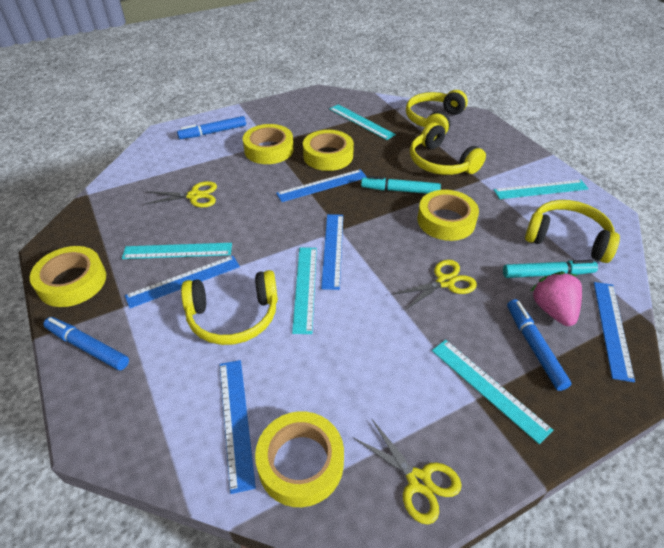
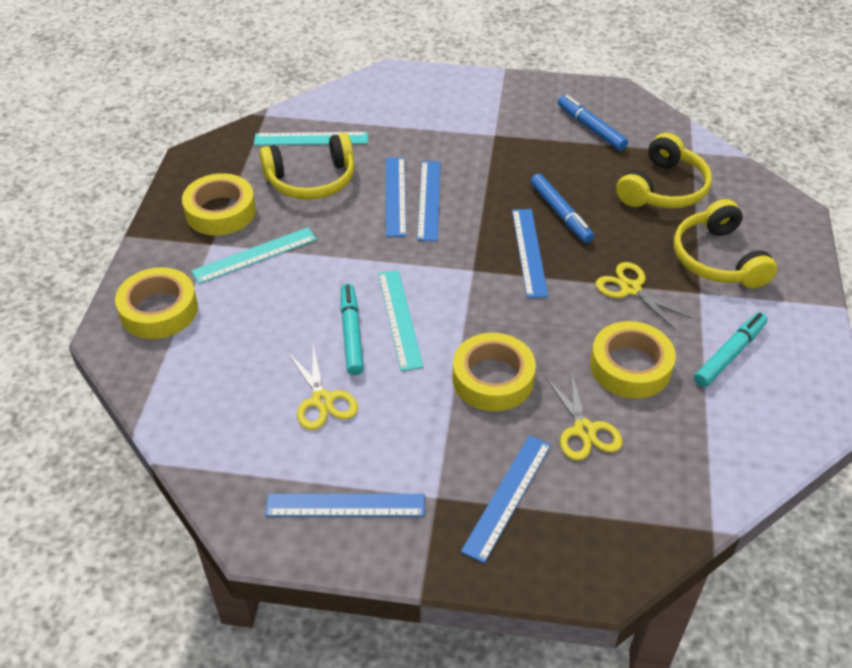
blue marker: 3 -> 2
pink strawberry: 1 -> 0
turquoise ruler: 5 -> 3
yellow headphones: 4 -> 3
yellow tape: 5 -> 4

